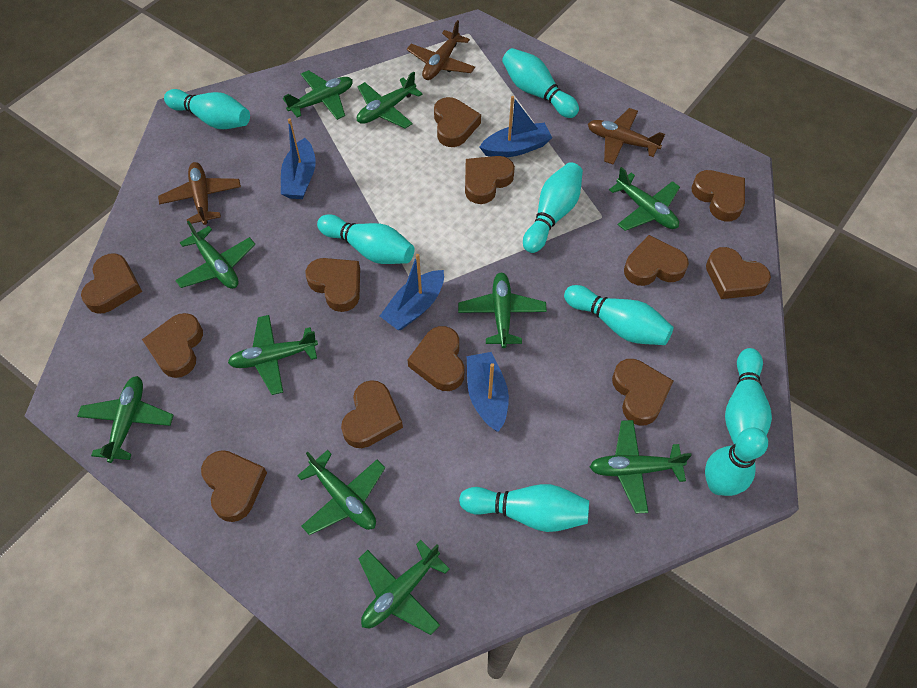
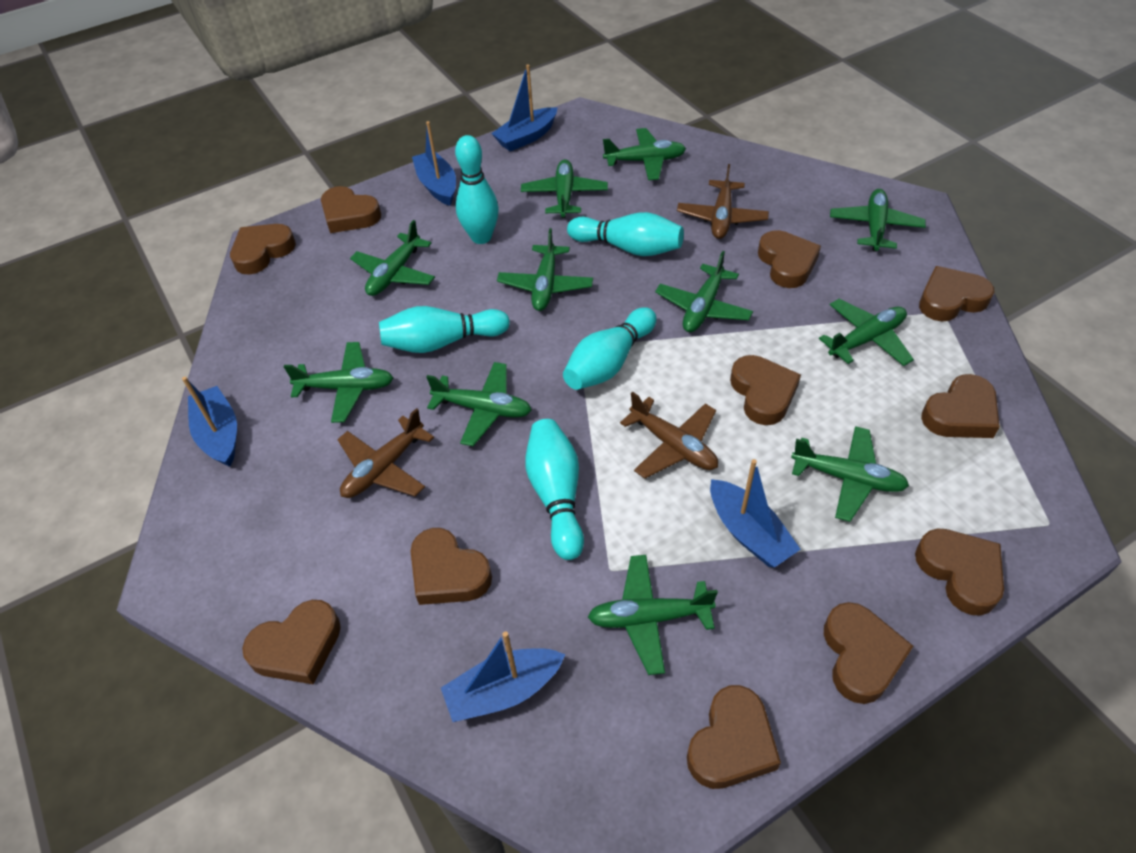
blue boat: 4 -> 5
brown heart: 12 -> 11
green plane: 10 -> 11
turquoise bowling pin: 8 -> 5

